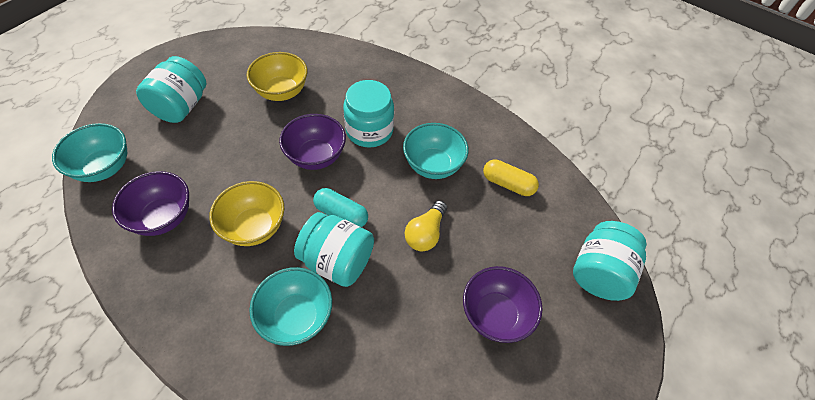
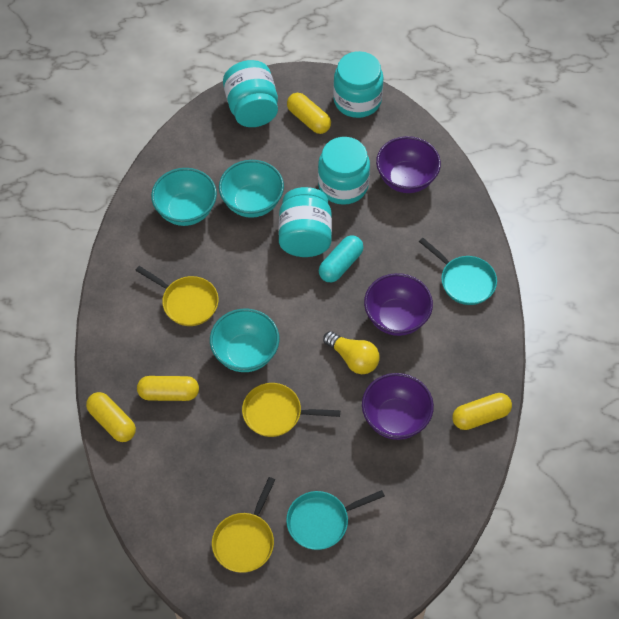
turquoise pan: 0 -> 2
yellow bowl: 2 -> 0
yellow capsule: 1 -> 4
yellow pan: 0 -> 3

